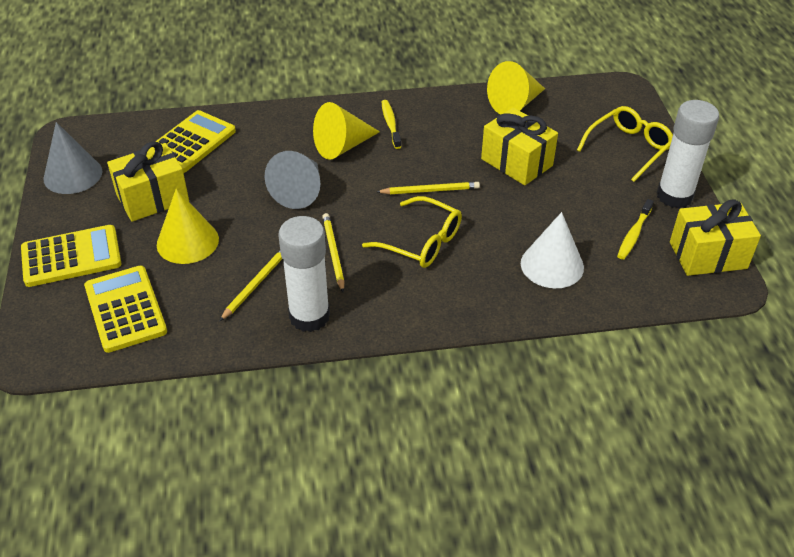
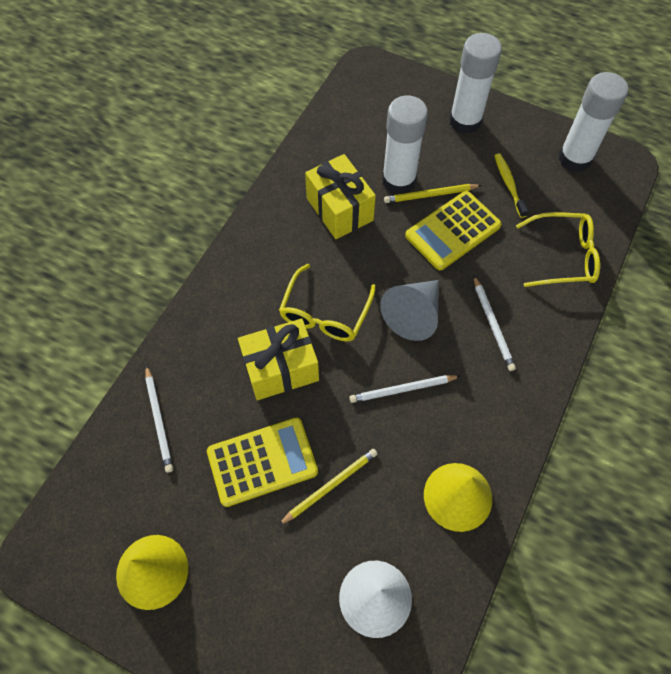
grey cone: 2 -> 1
white glue stick: 2 -> 3
white pencil: 0 -> 3
yellow calculator: 3 -> 2
yellow cone: 3 -> 2
yellow gift: 3 -> 2
yellow pencil: 3 -> 2
yellow toothbrush: 2 -> 1

